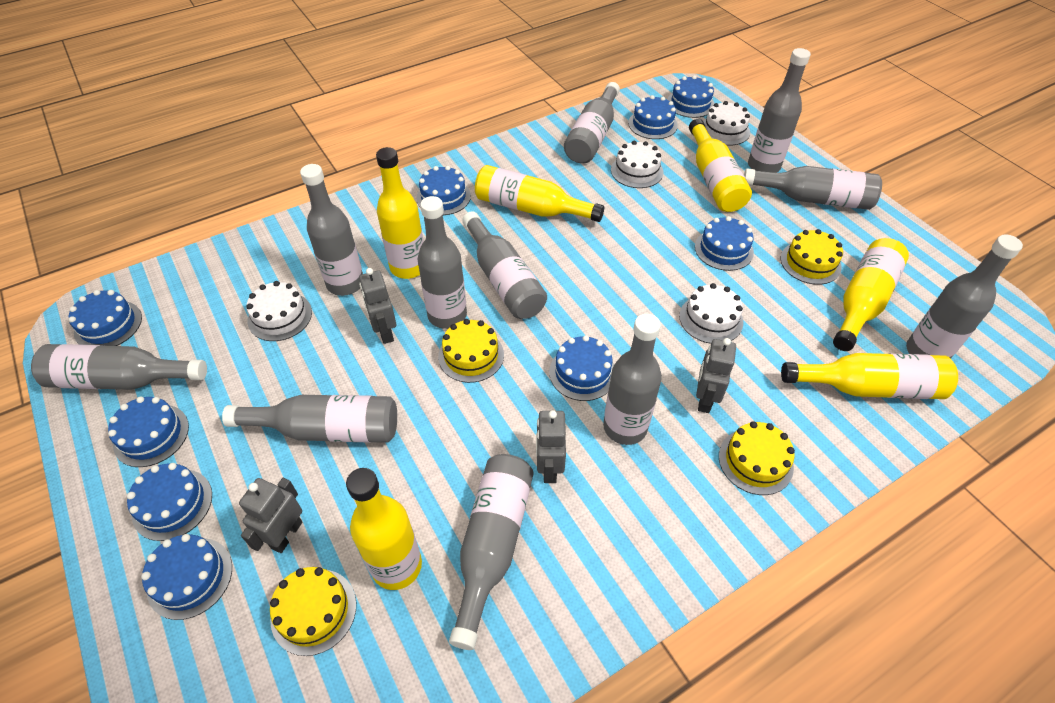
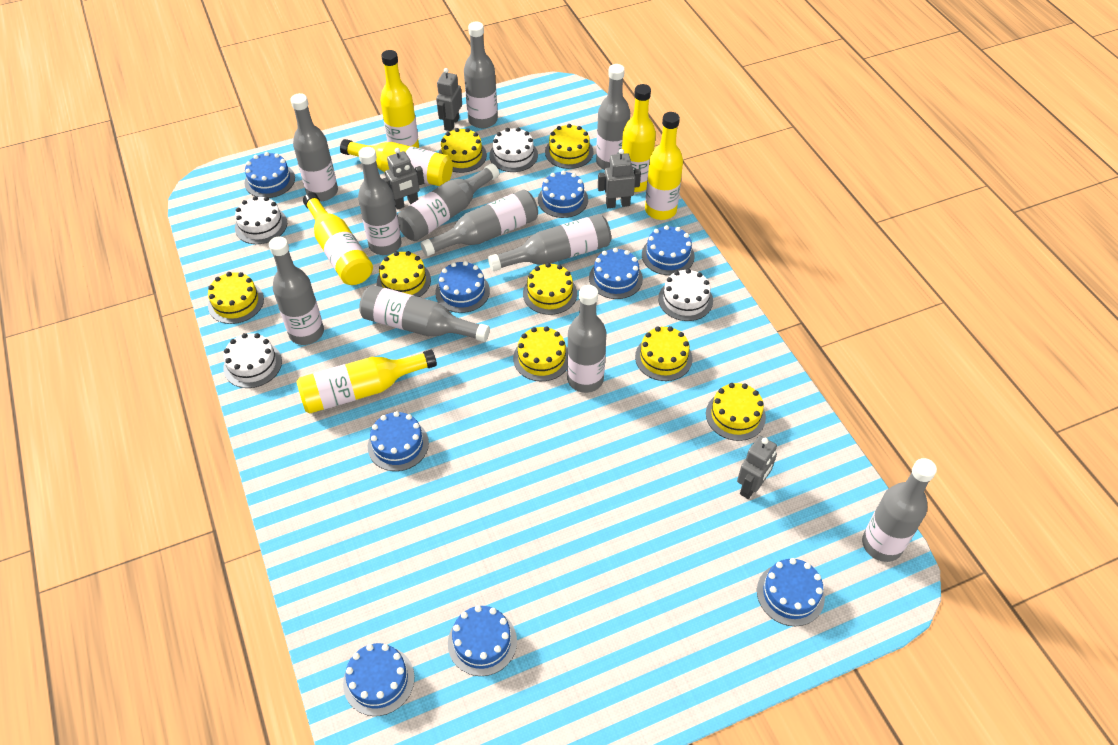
yellow cake: 4 -> 8

